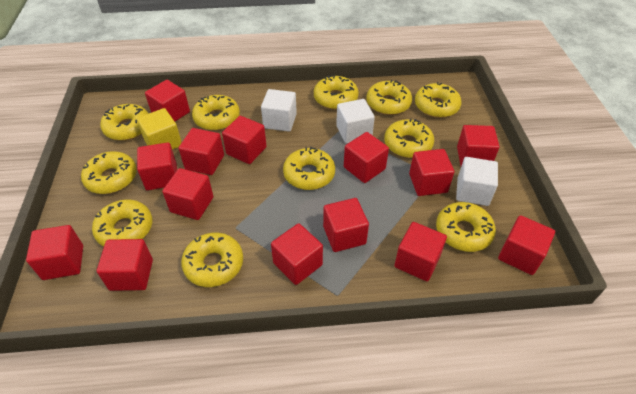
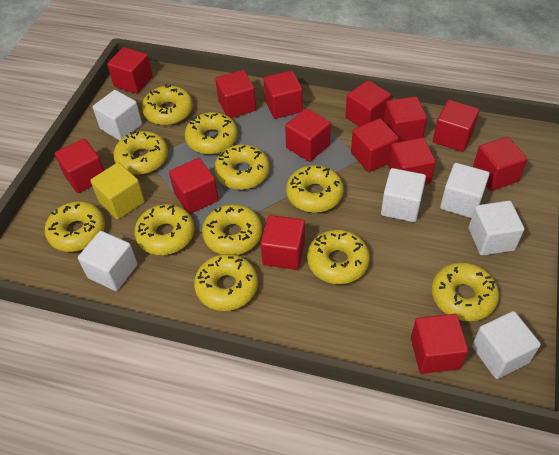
white cube: 3 -> 6

